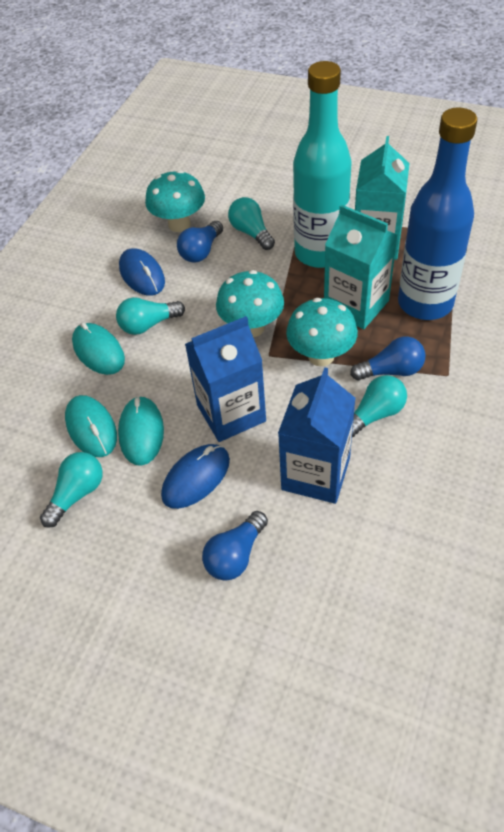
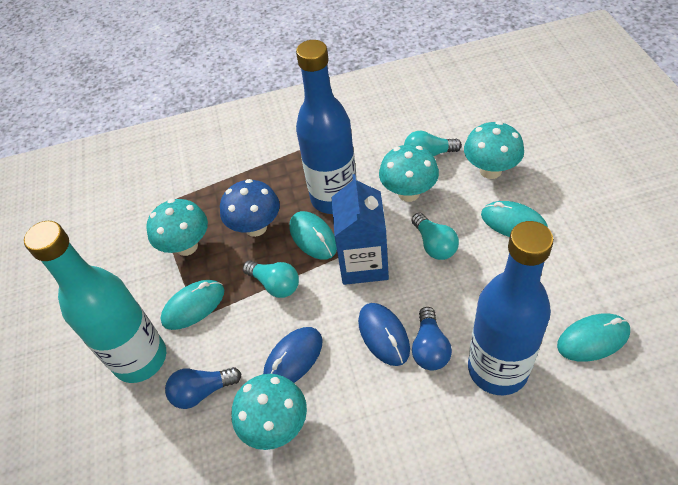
blue bottle: 1 -> 2
blue carton: 2 -> 1
blue light bulb: 3 -> 2
blue mushroom: 0 -> 1
turquoise carton: 2 -> 0
turquoise light bulb: 4 -> 3
turquoise mouse: 3 -> 4
turquoise mushroom: 3 -> 4

